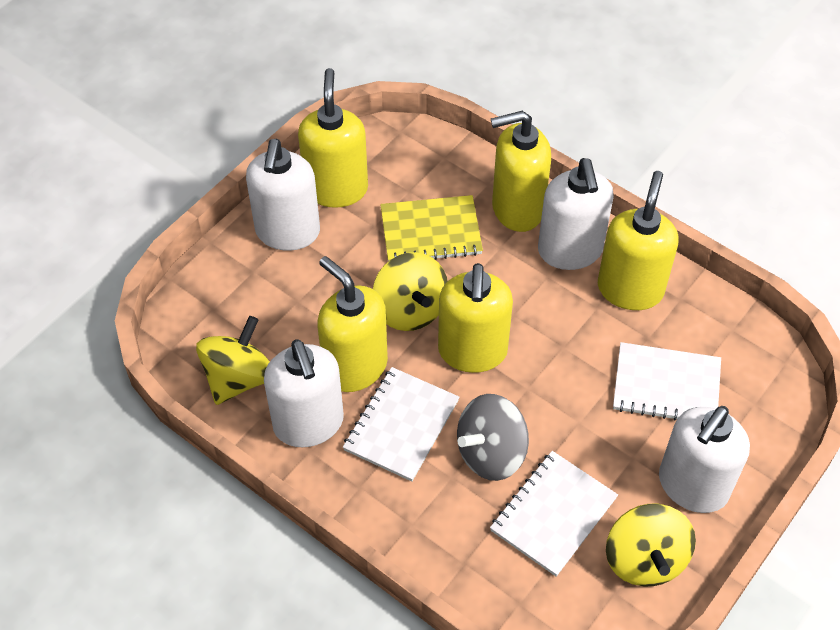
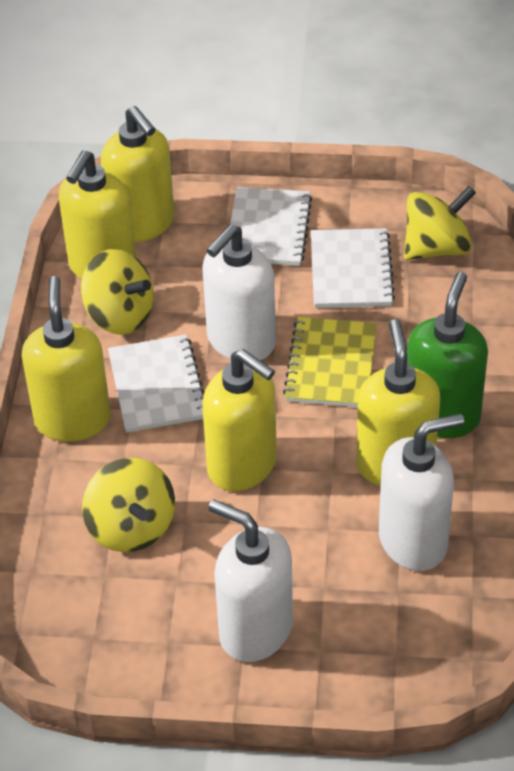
green soap dispenser: 0 -> 1
grey spinning top: 1 -> 0
white soap dispenser: 4 -> 3

